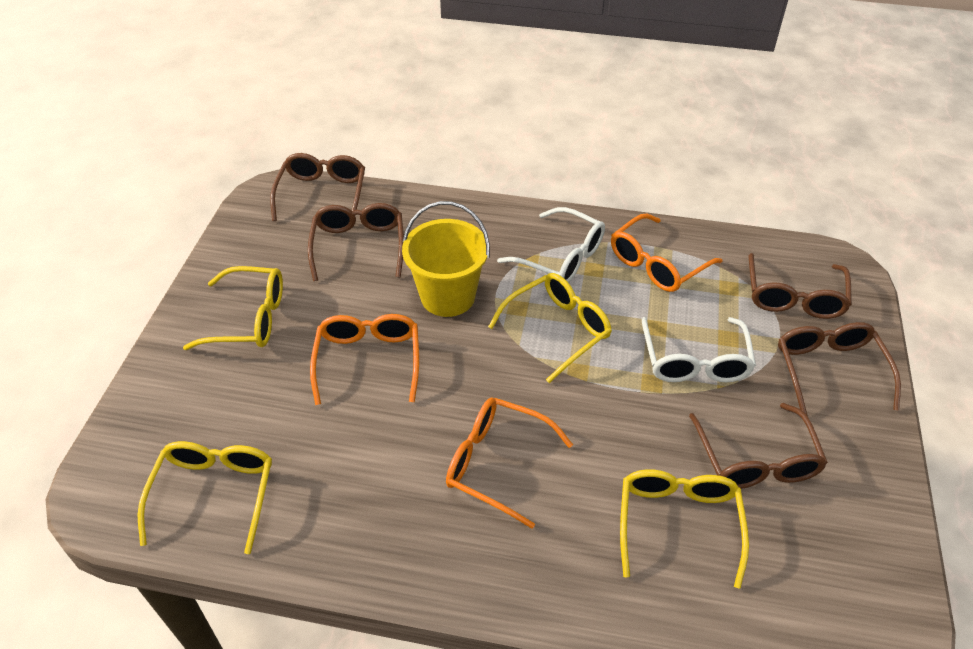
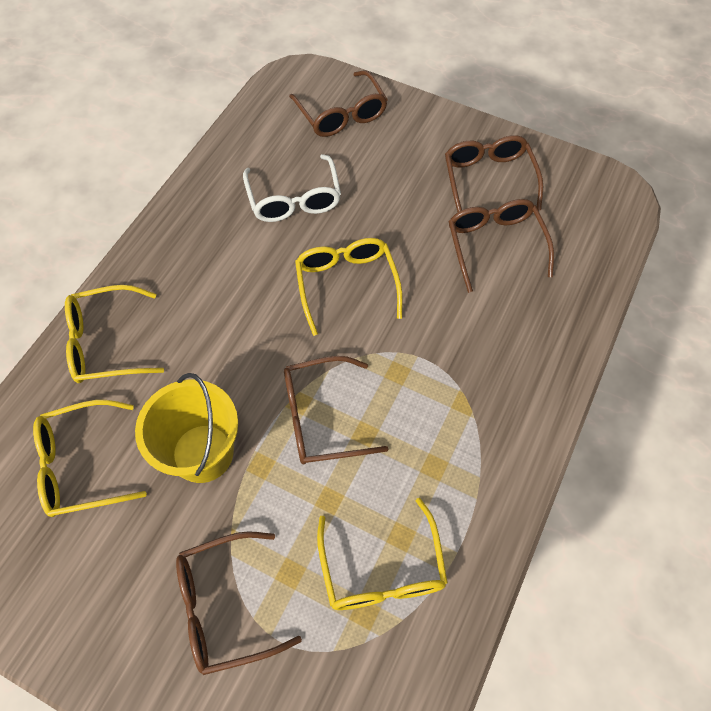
orange glasses: 3 -> 0
white glasses: 2 -> 1

